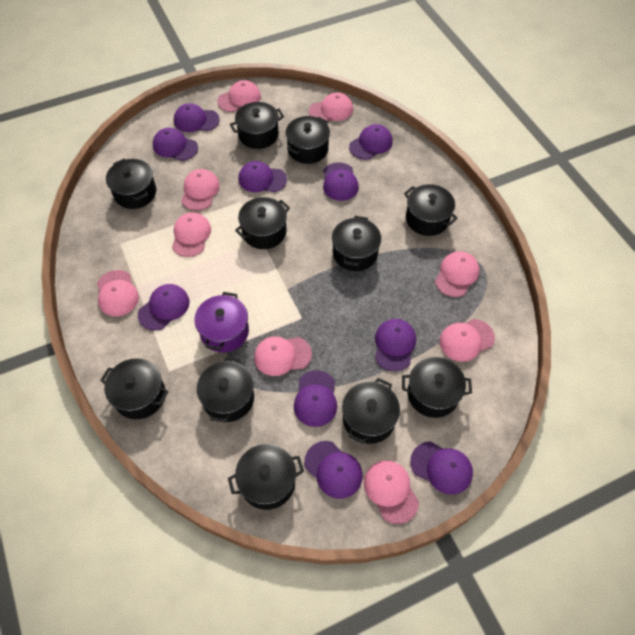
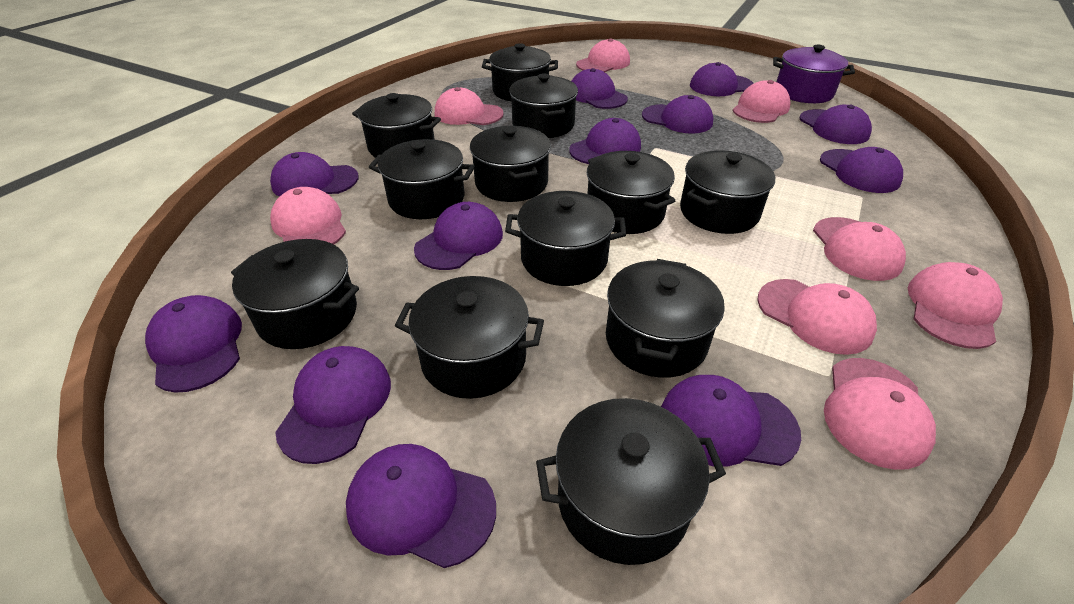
black pot: 11 -> 12
pink cap: 9 -> 8
purple cap: 10 -> 12

